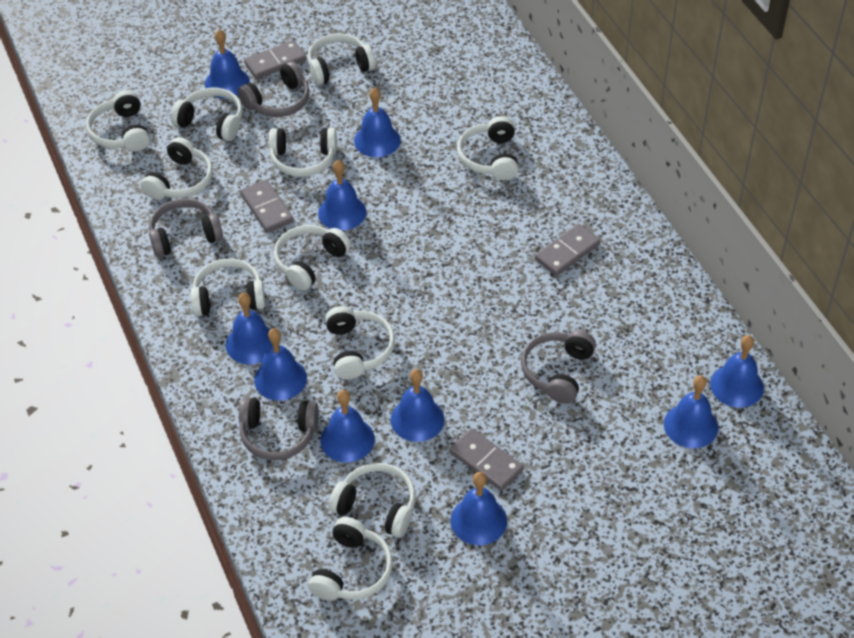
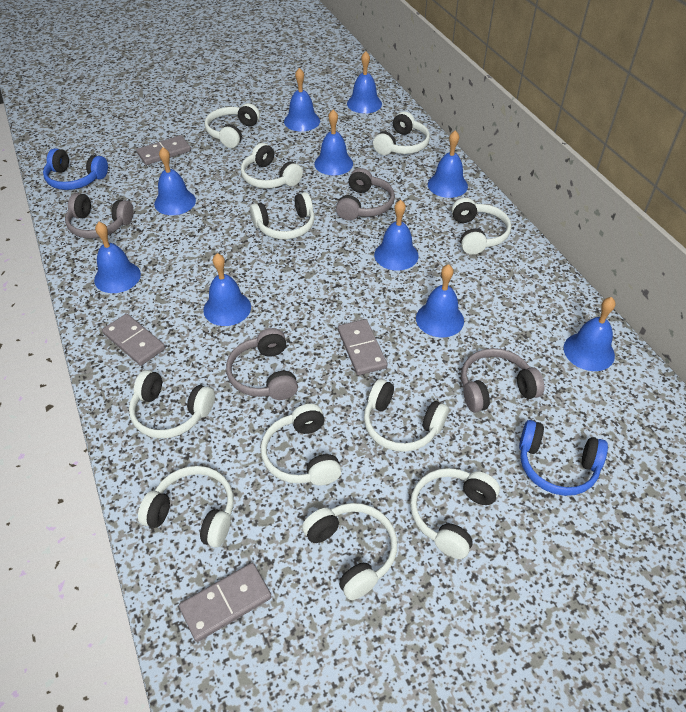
blue headphones: 0 -> 2

